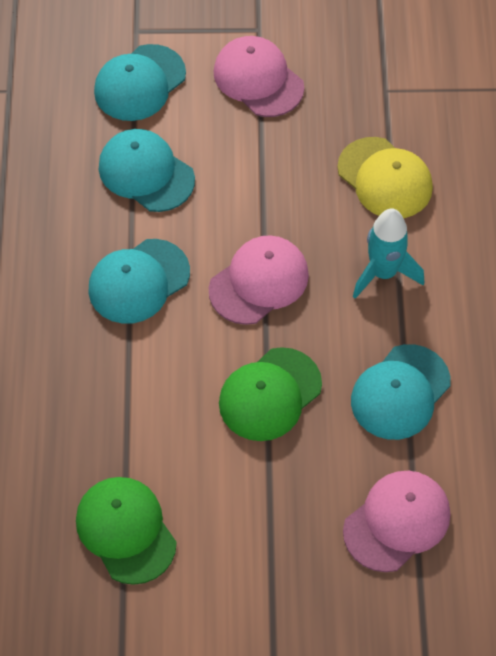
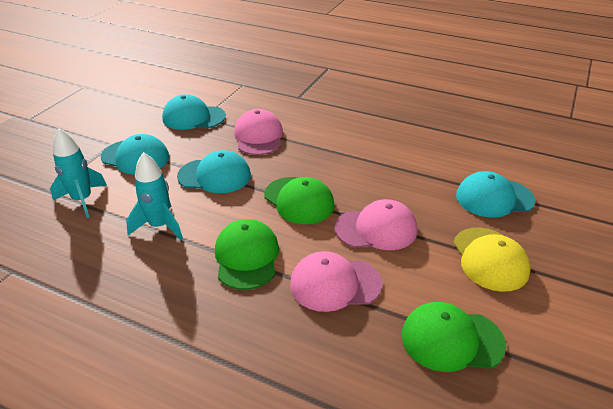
green cap: 2 -> 3
turquoise rocket: 1 -> 2

